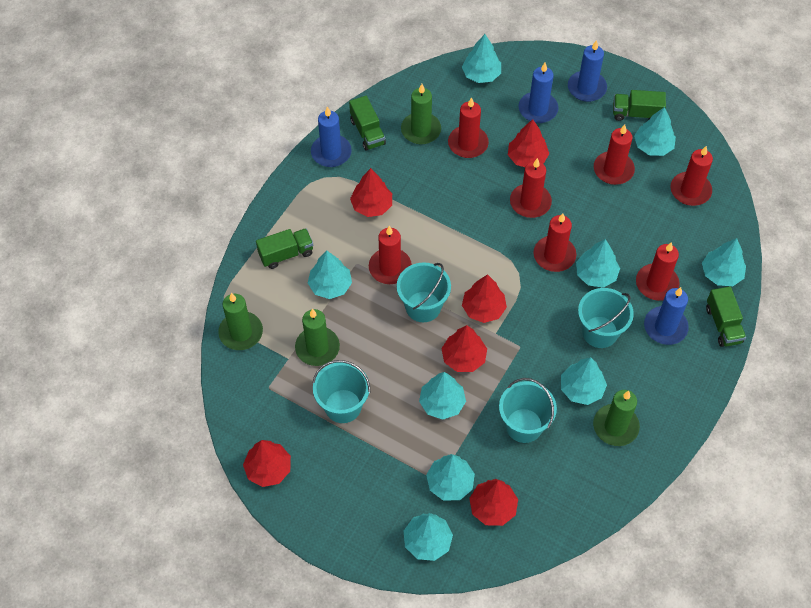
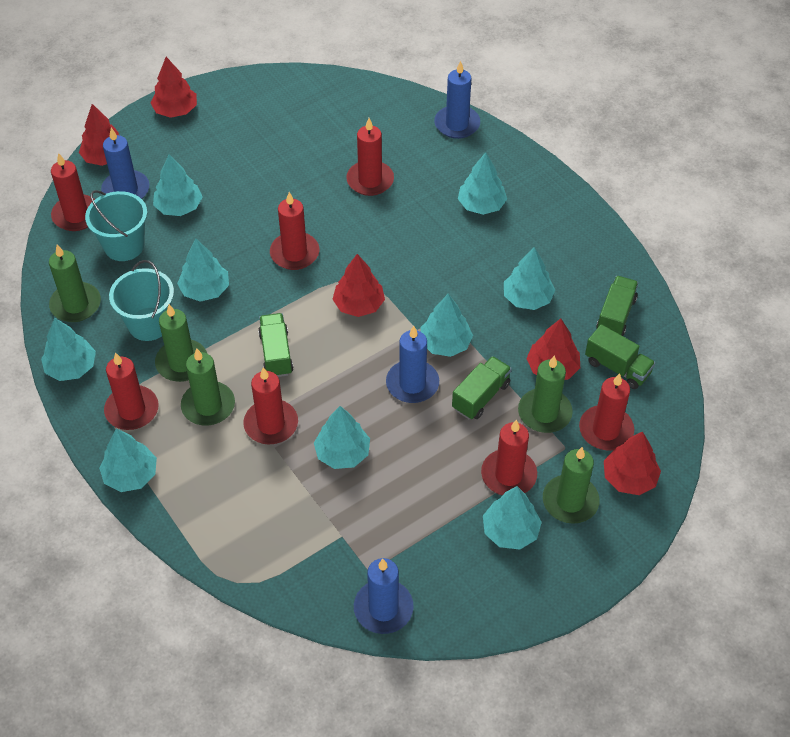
green candle: 4 -> 5
red tree: 6 -> 5
turquoise bucket: 4 -> 2

